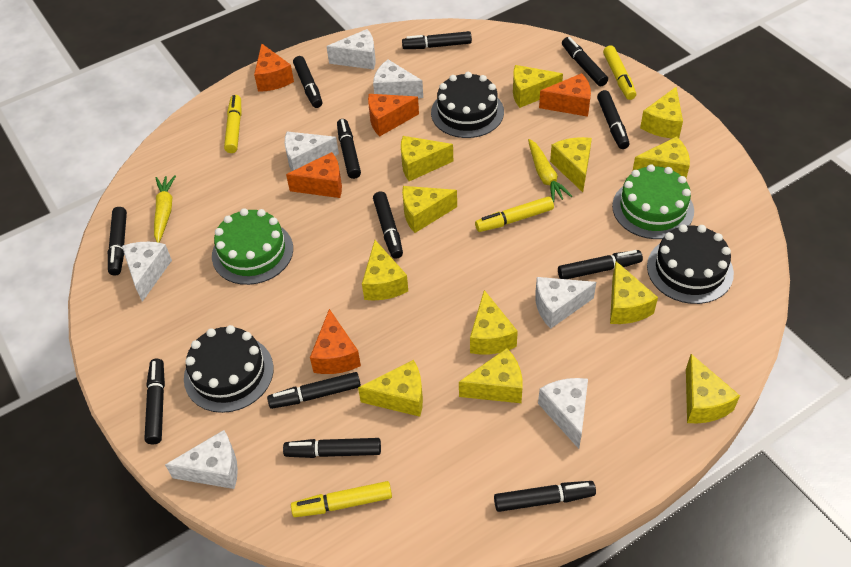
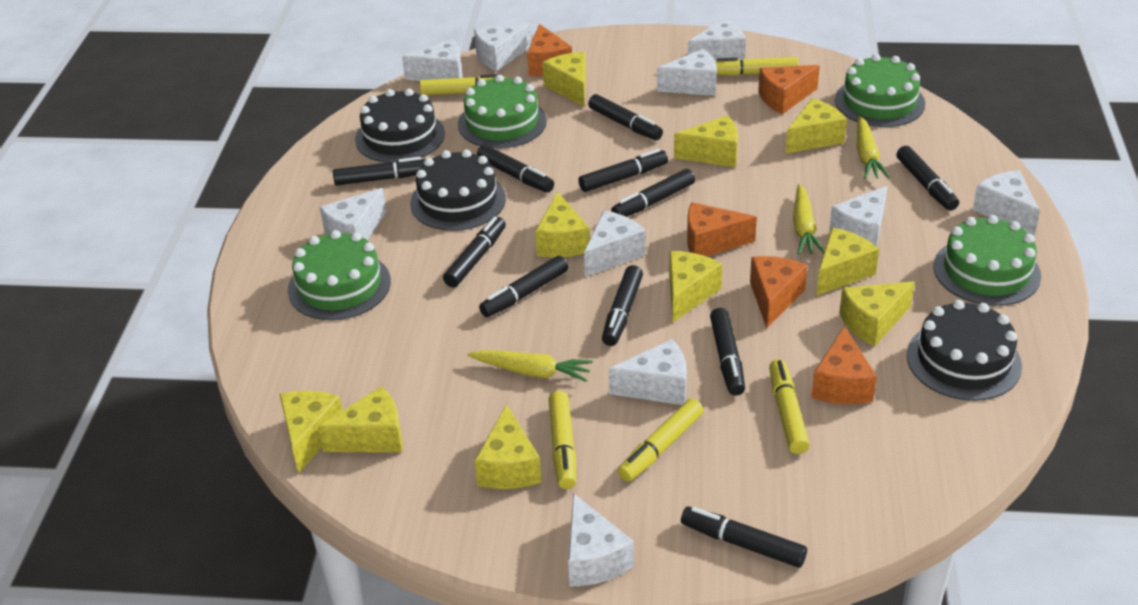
black marker: 12 -> 11
green cake: 2 -> 4
white cheese: 7 -> 10
yellow carrot: 2 -> 3
yellow cheese: 12 -> 10
yellow marker: 4 -> 5

